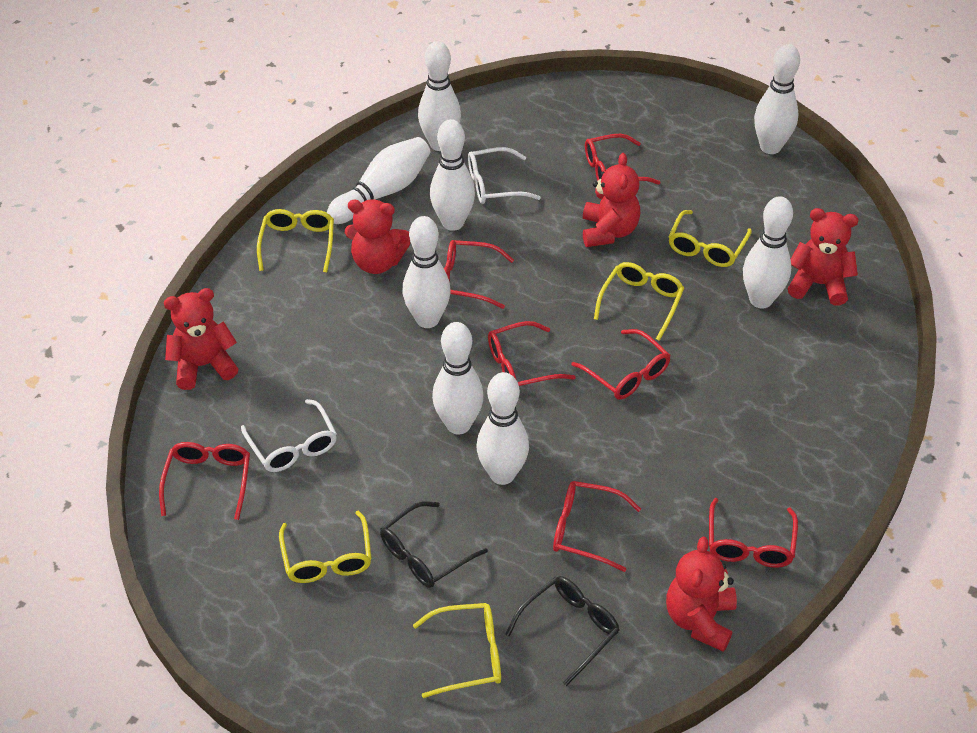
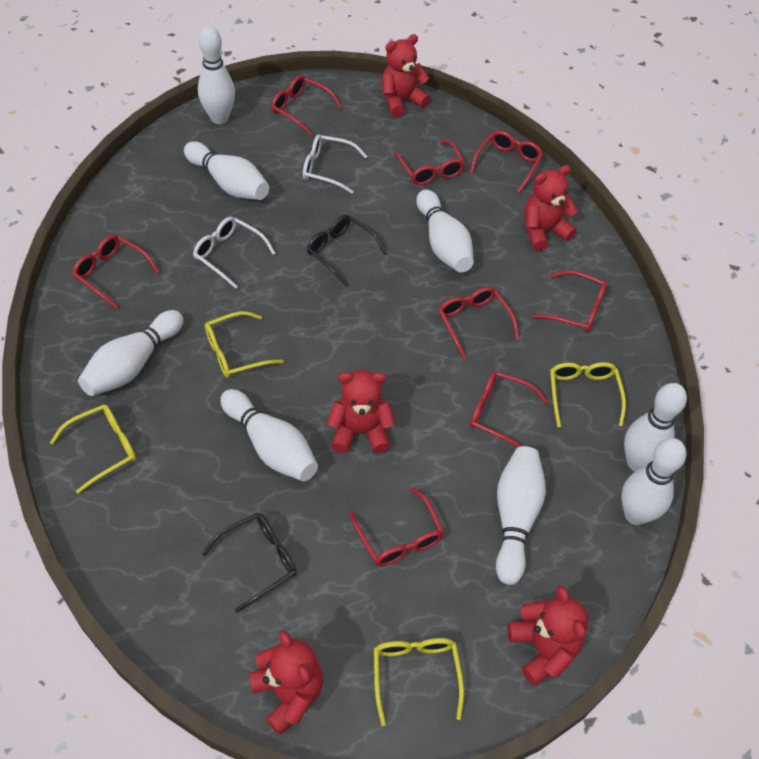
red glasses: 7 -> 8
yellow glasses: 5 -> 4

